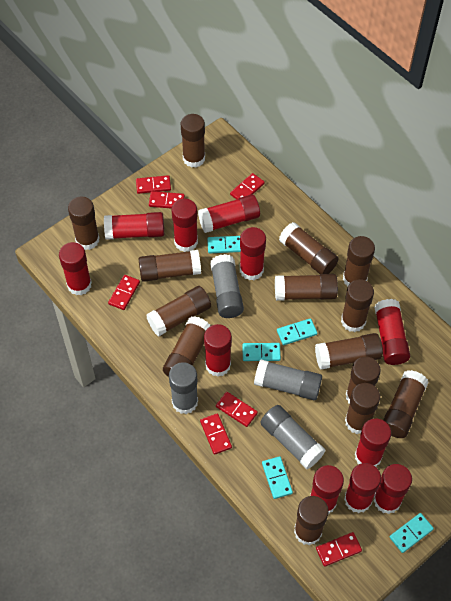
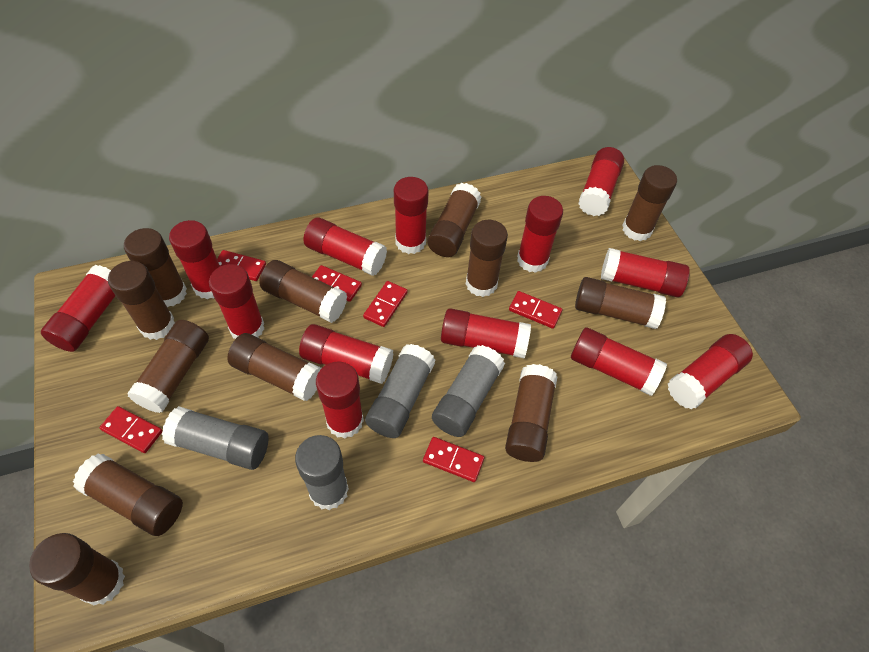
brown glue stick: 14 -> 12
red domino: 7 -> 6
red glue stick: 11 -> 13
turquoise domino: 5 -> 0

